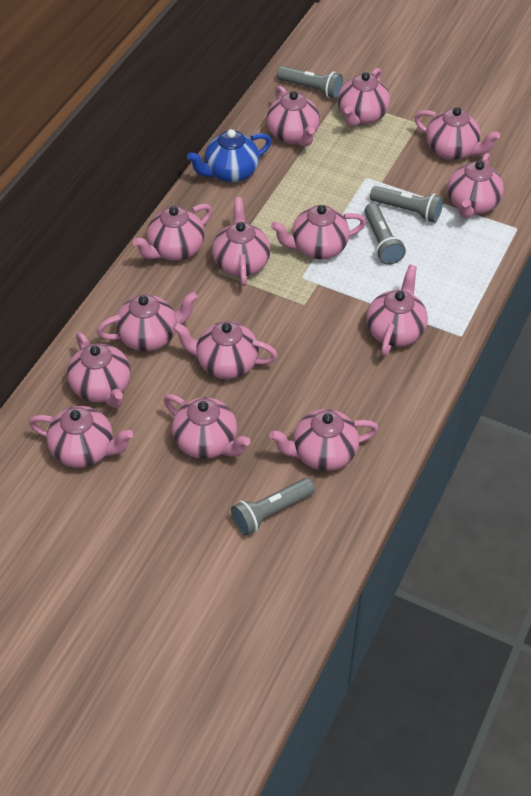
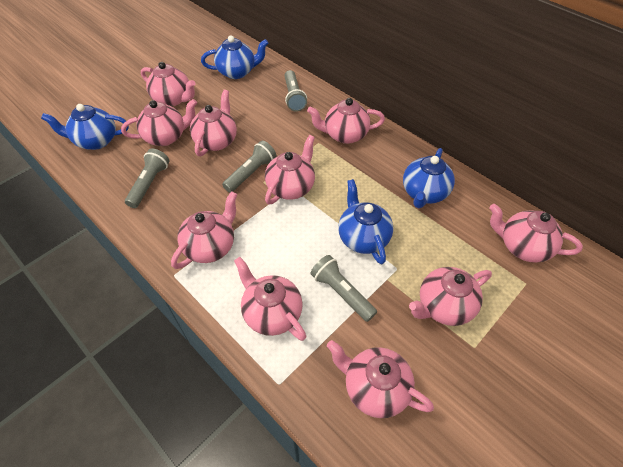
blue teapot: 1 -> 4
pink teapot: 14 -> 10

